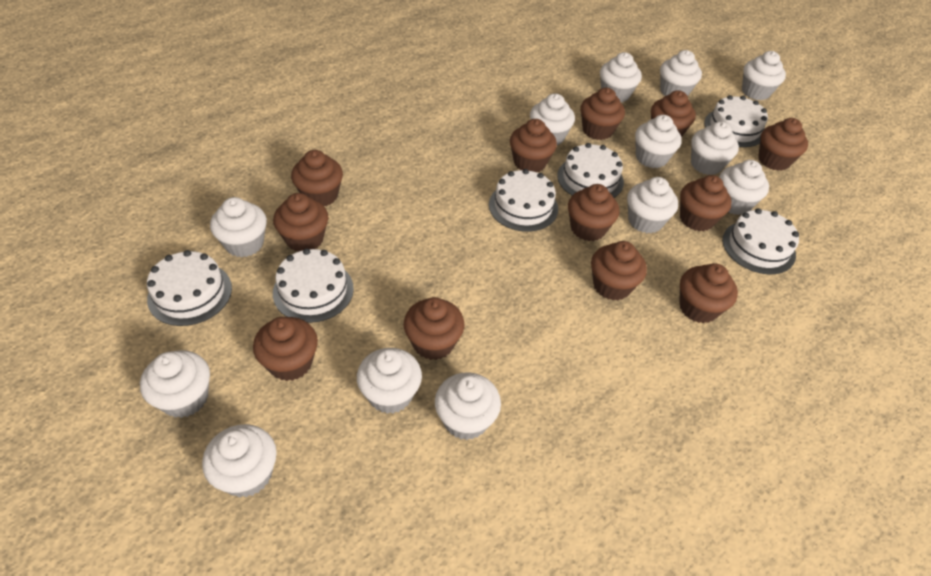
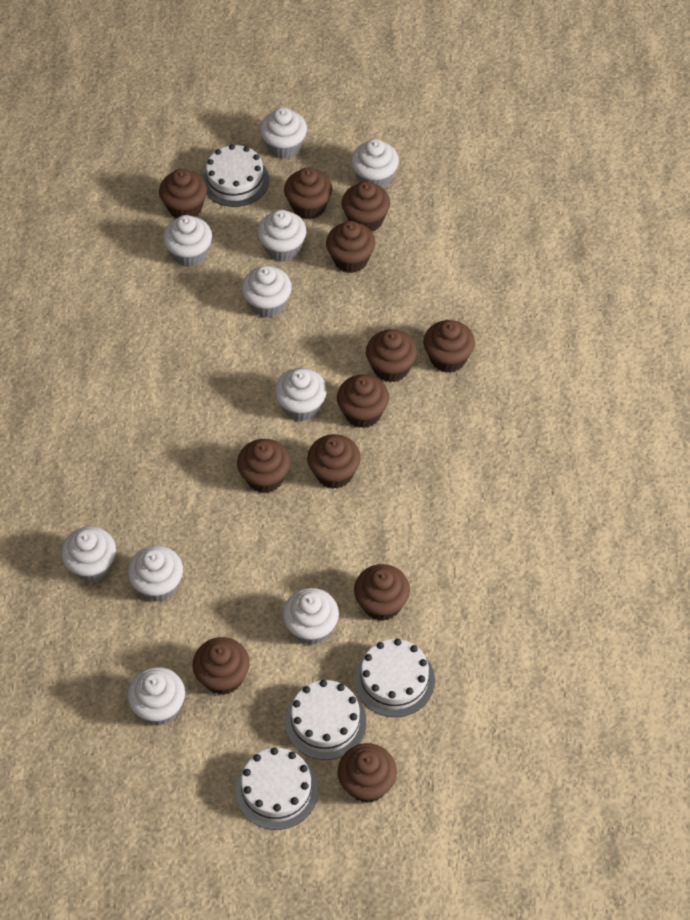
white cake: 6 -> 4
white cupcake: 13 -> 10

